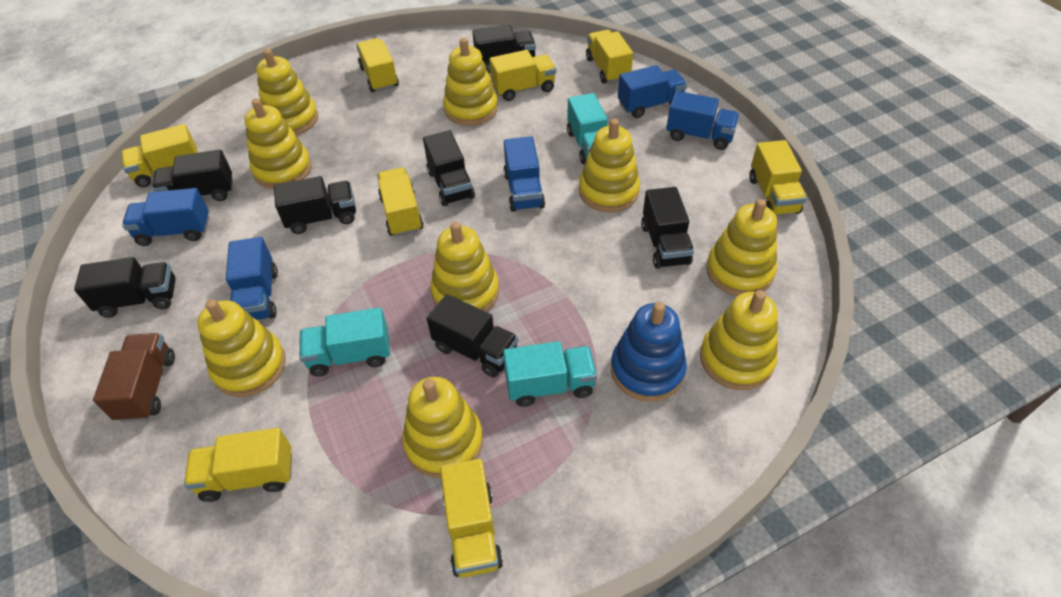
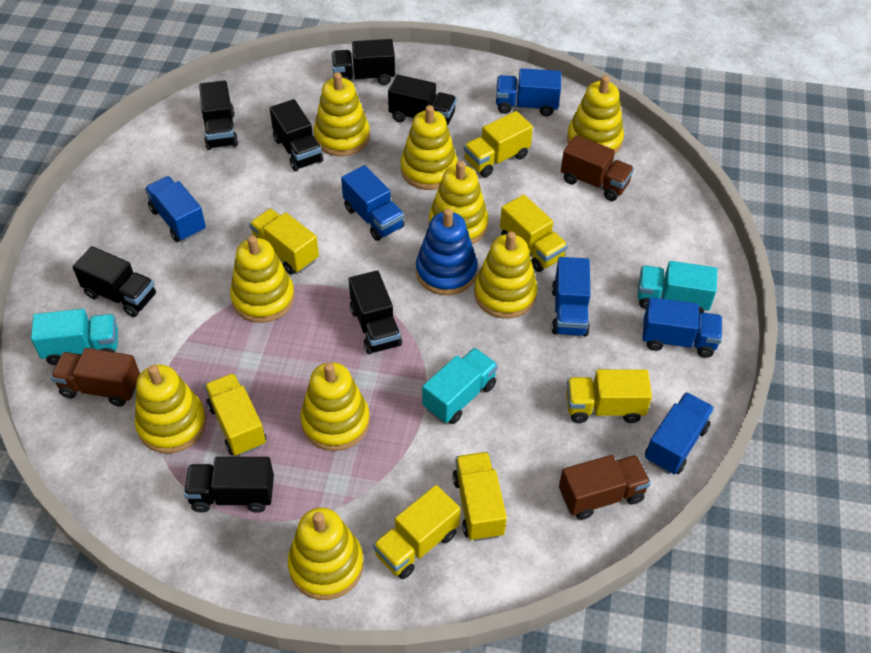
blue truck: 5 -> 6
brown truck: 1 -> 3
yellow truck: 8 -> 7

